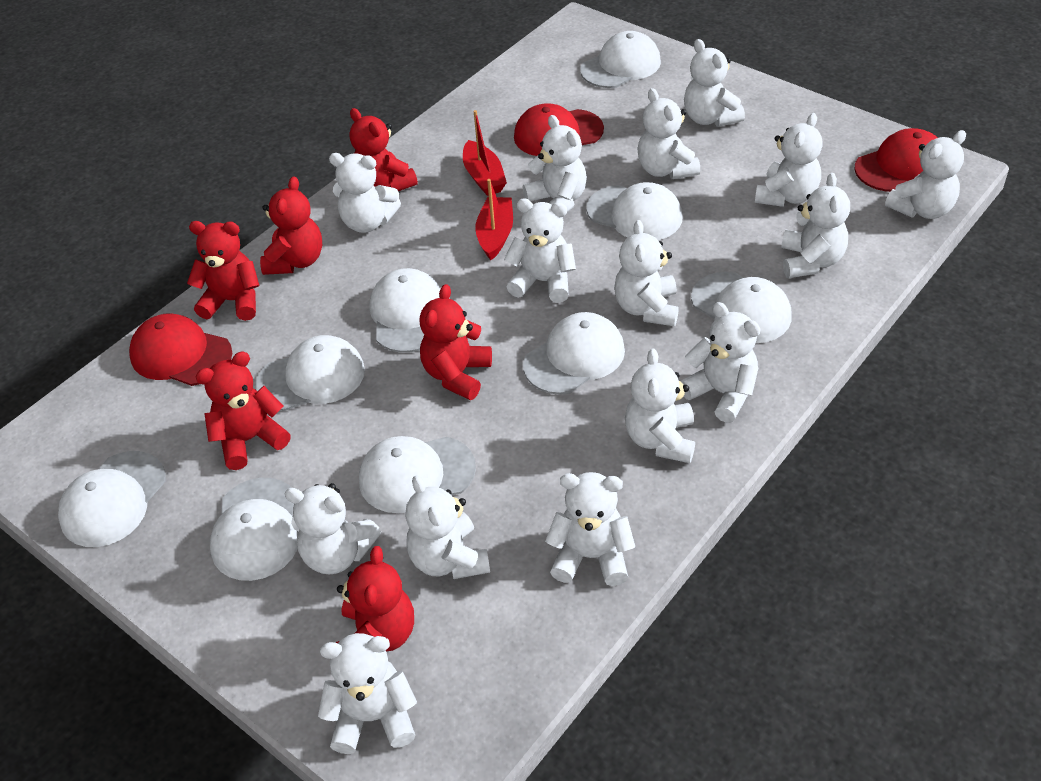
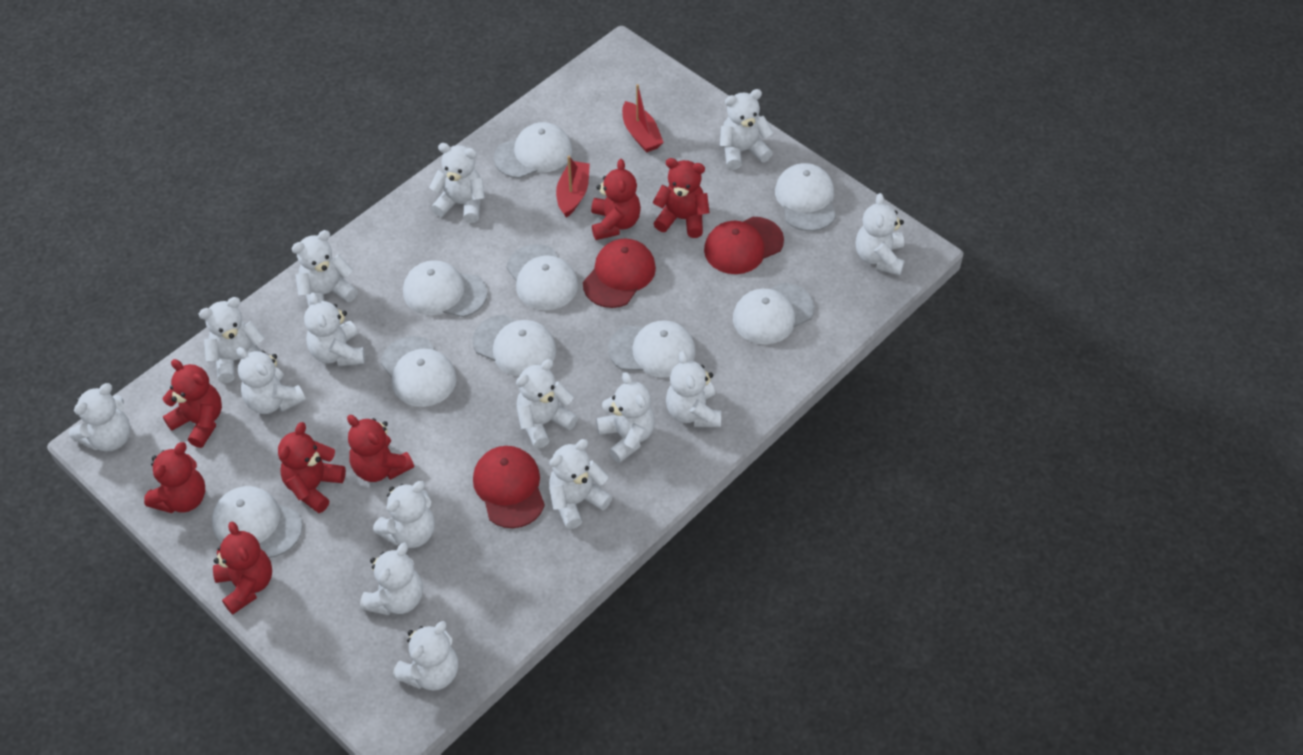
red teddy bear: 6 -> 7

